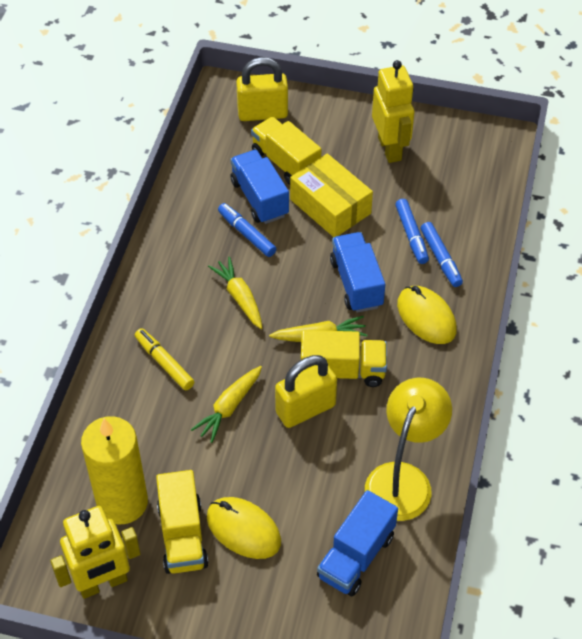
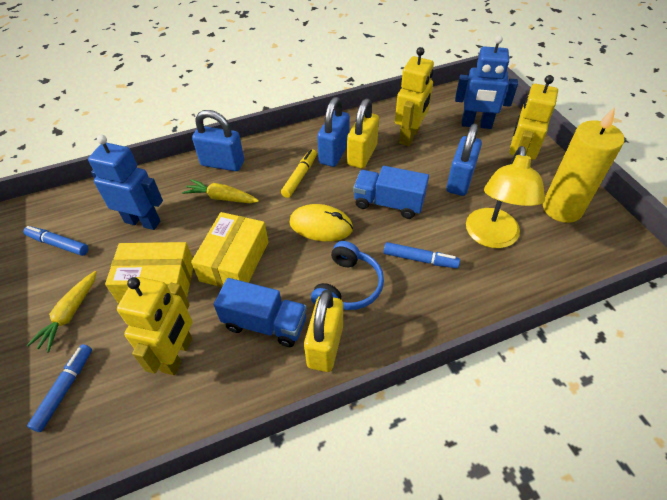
blue headphones: 0 -> 1
blue padlock: 0 -> 3
blue robot: 0 -> 2
blue truck: 3 -> 2
yellow box: 1 -> 2
yellow carrot: 3 -> 2
yellow mouse: 2 -> 1
yellow robot: 2 -> 3
yellow truck: 3 -> 0

